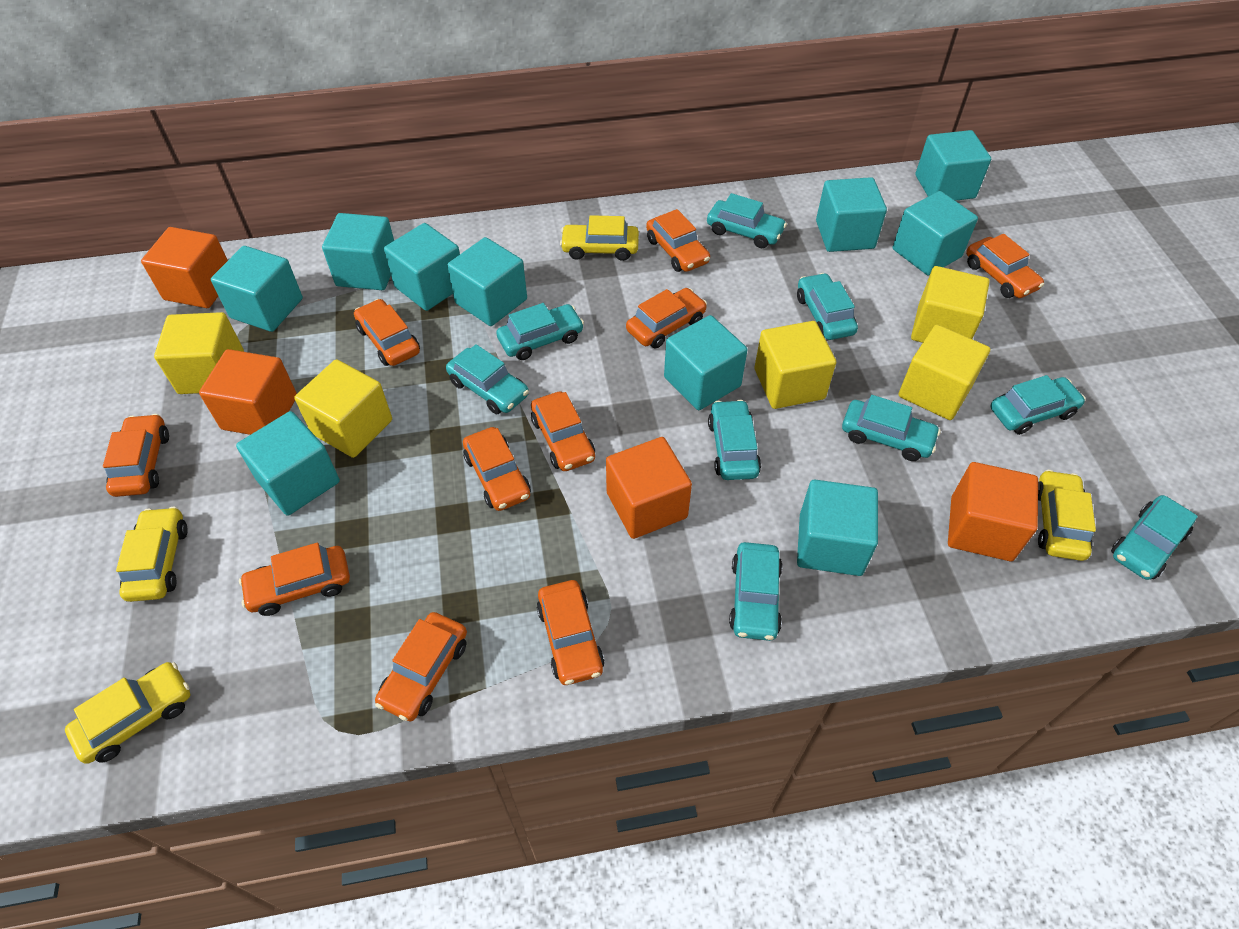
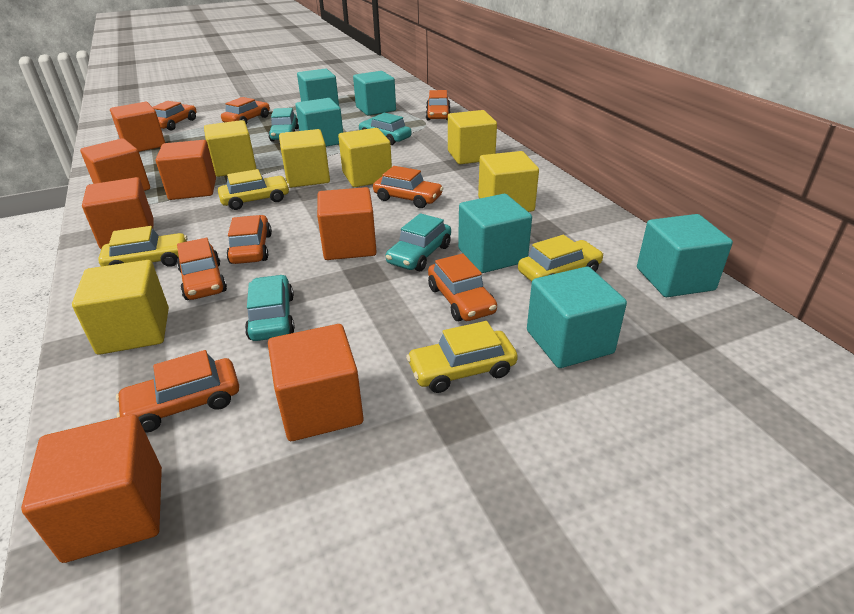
orange car: 10 -> 8
orange cube: 4 -> 7
turquoise car: 9 -> 4
turquoise cube: 10 -> 6
yellow cube: 5 -> 6

